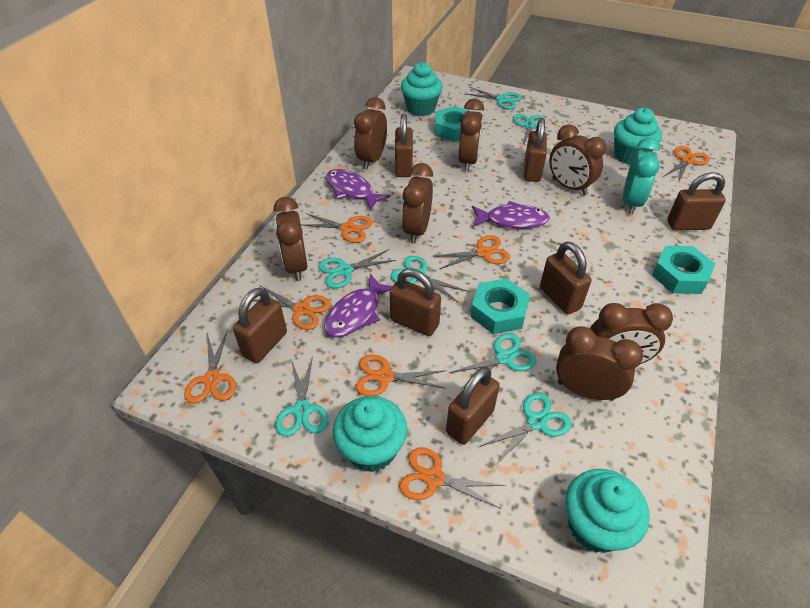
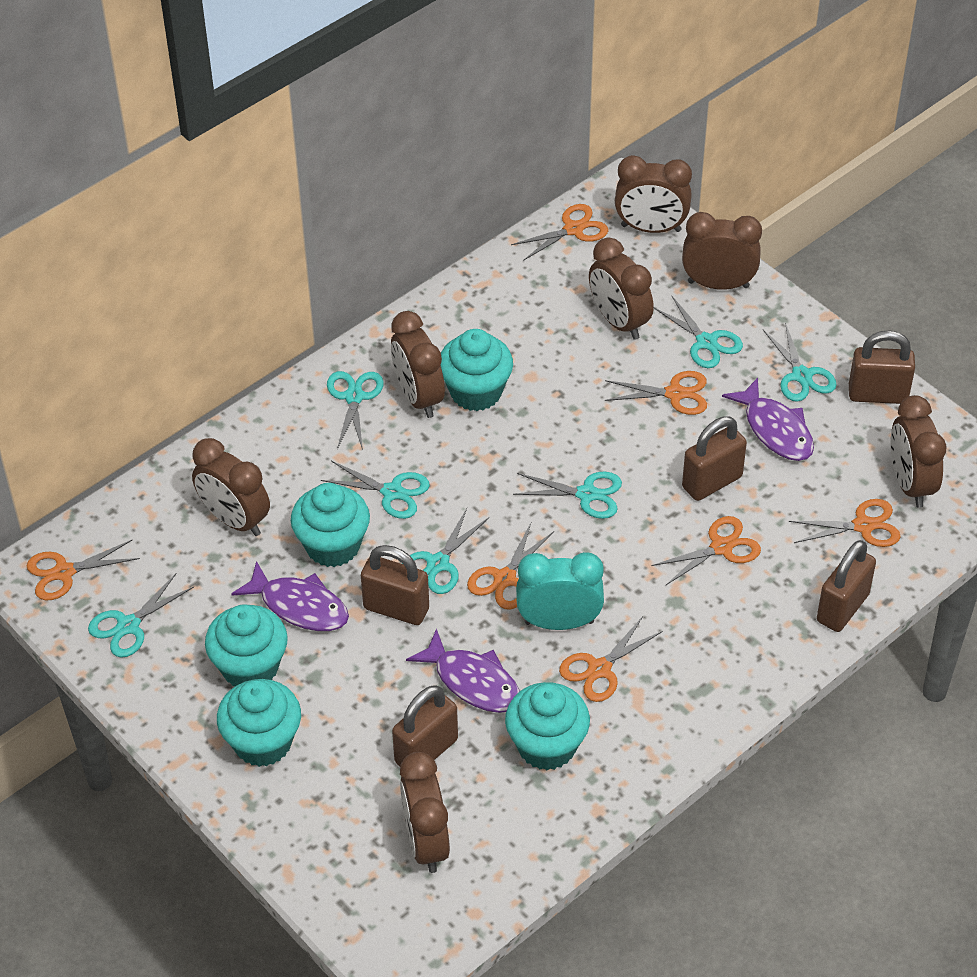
brown padlock: 7 -> 5
turquoise cupcake: 4 -> 5
turquoise nut: 3 -> 0

